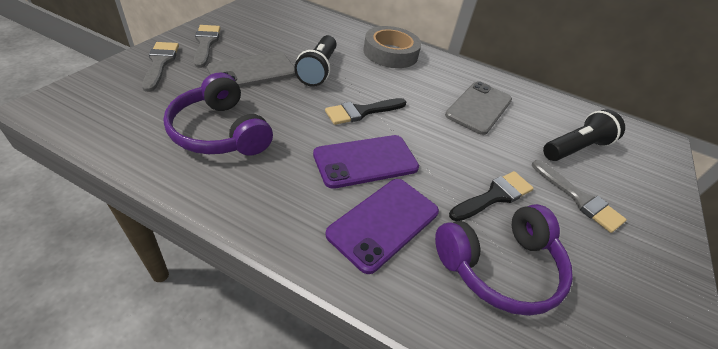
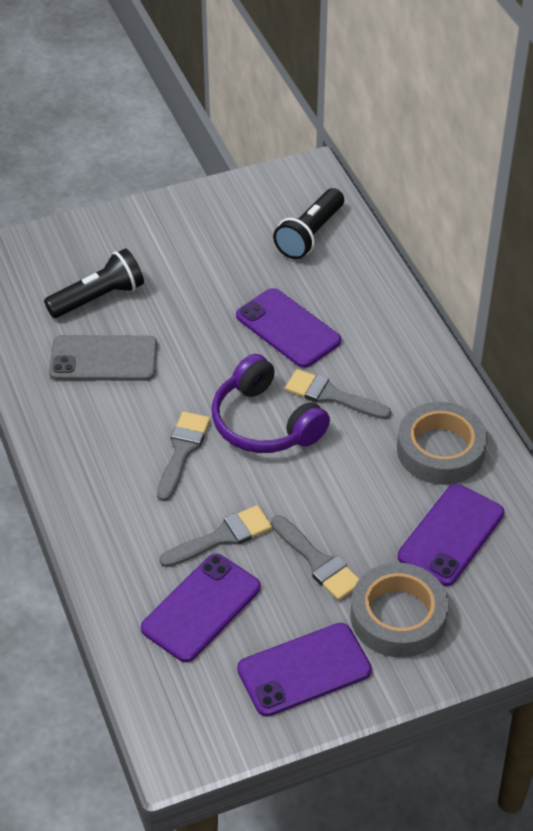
black brush: 2 -> 0
grey brush: 3 -> 4
grey phone: 2 -> 1
grey tape: 1 -> 2
purple headphones: 2 -> 1
purple phone: 2 -> 4

